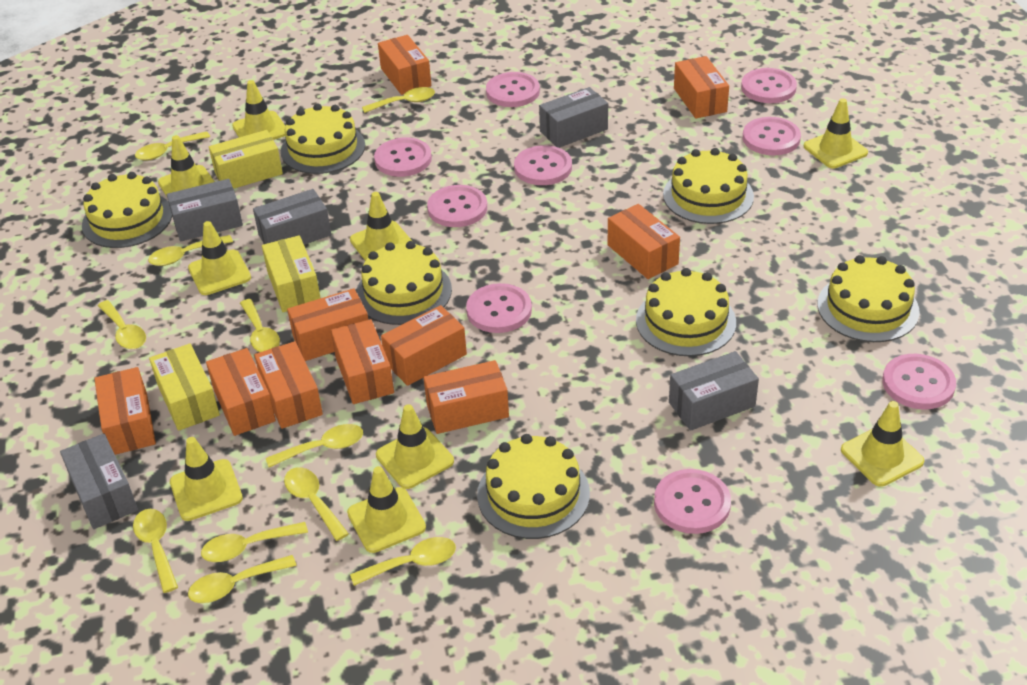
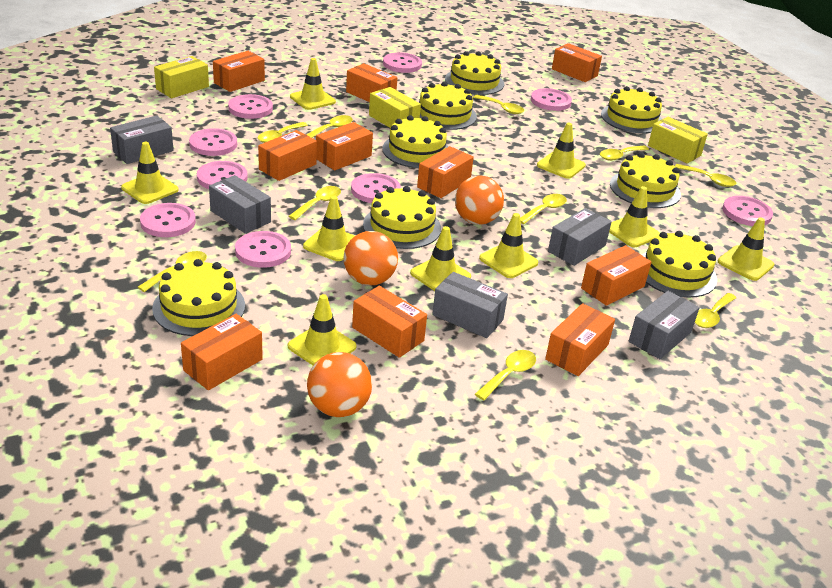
orange ball: 0 -> 3
yellow cake: 7 -> 8
yellow spoon: 11 -> 10

